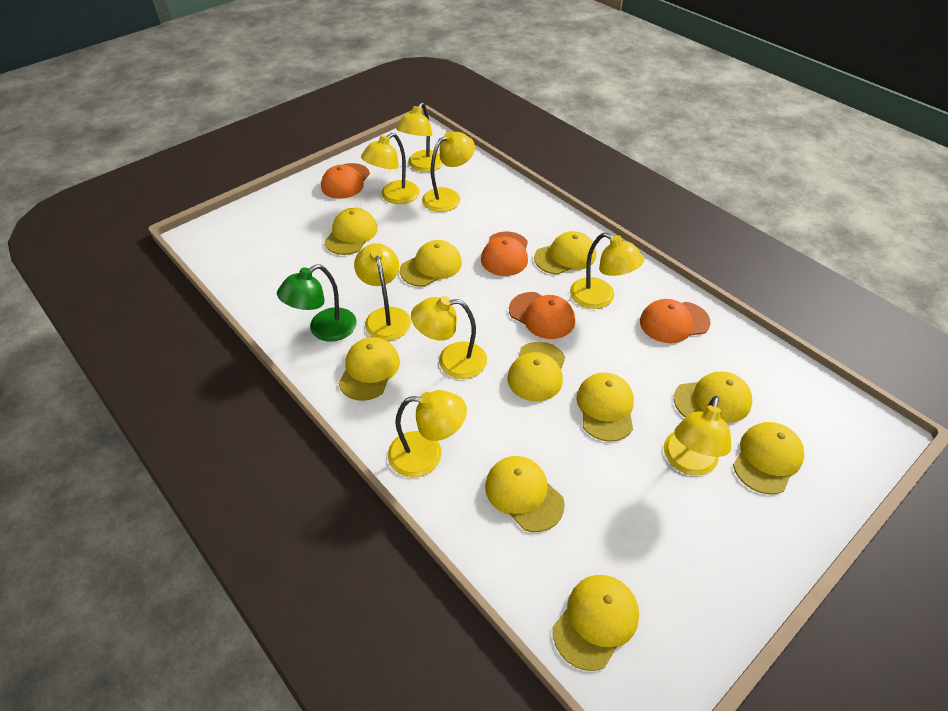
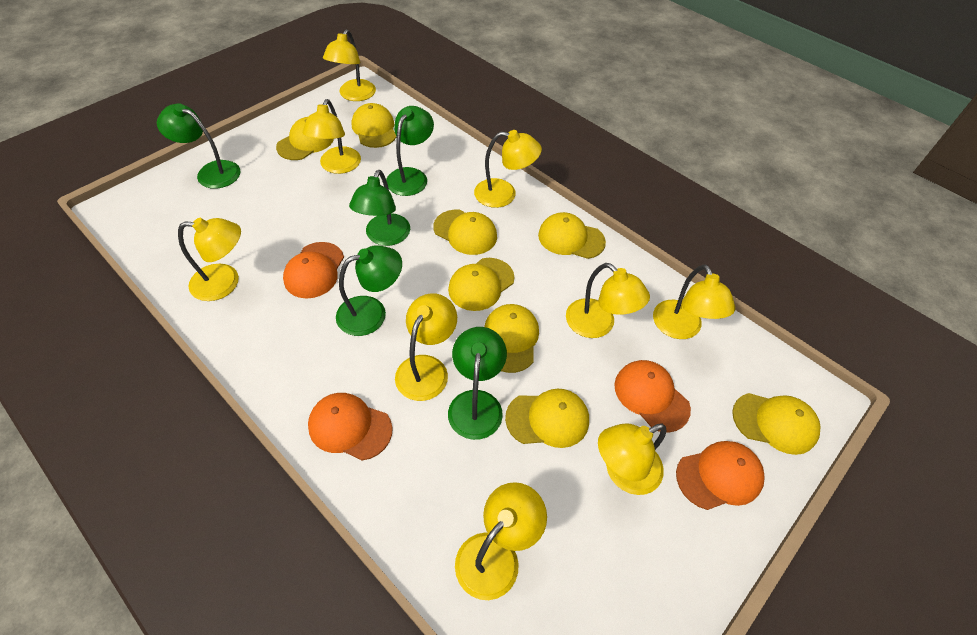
green lamp: 1 -> 5
yellow cap: 10 -> 8
yellow lamp: 8 -> 9

